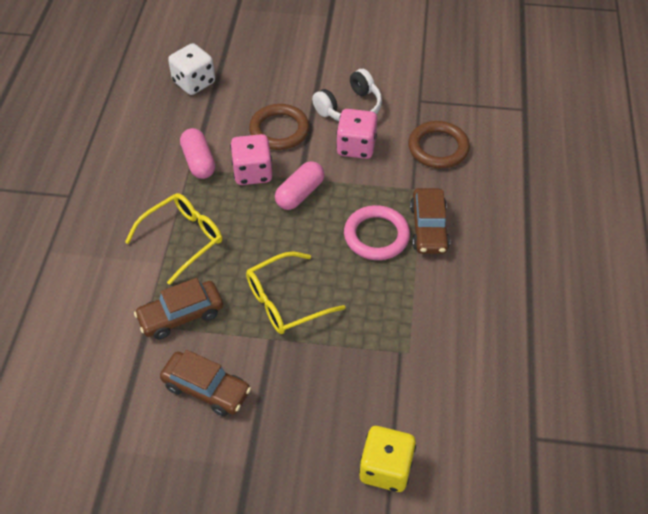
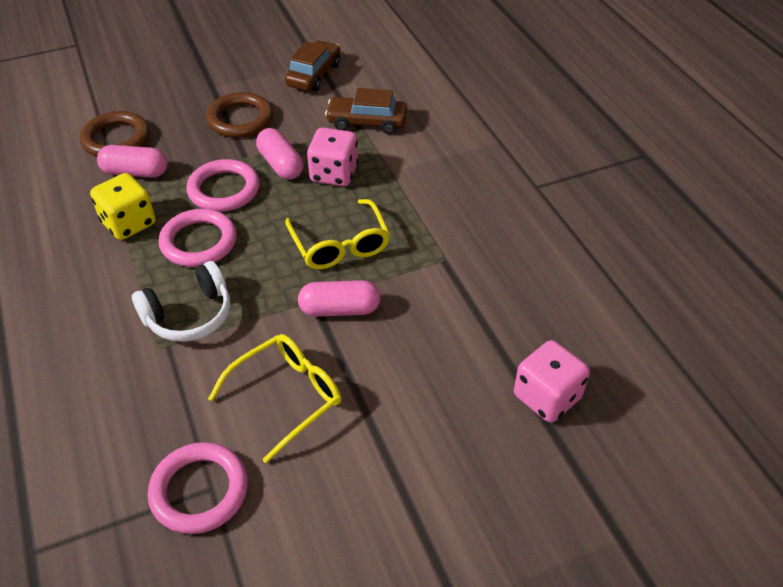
brown car: 3 -> 2
pink capsule: 2 -> 3
pink ring: 1 -> 3
white dice: 1 -> 0

